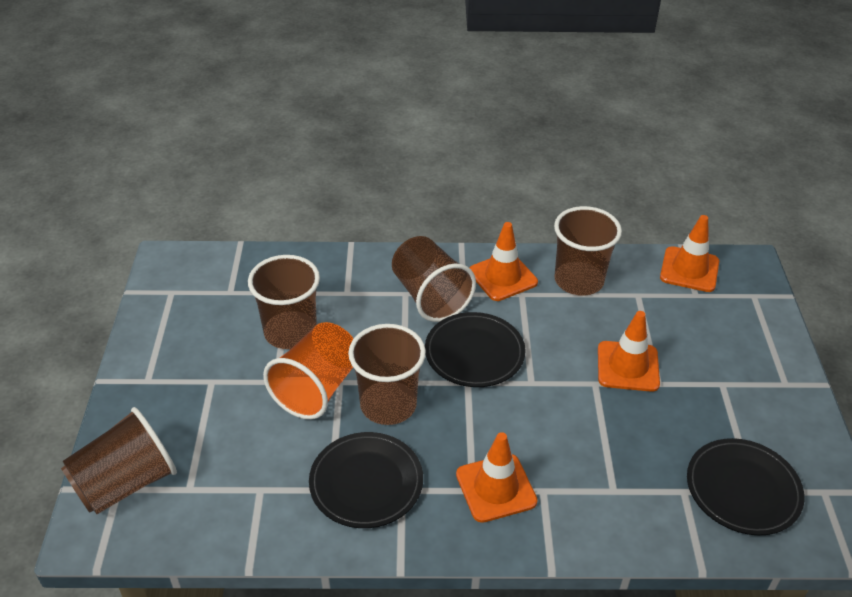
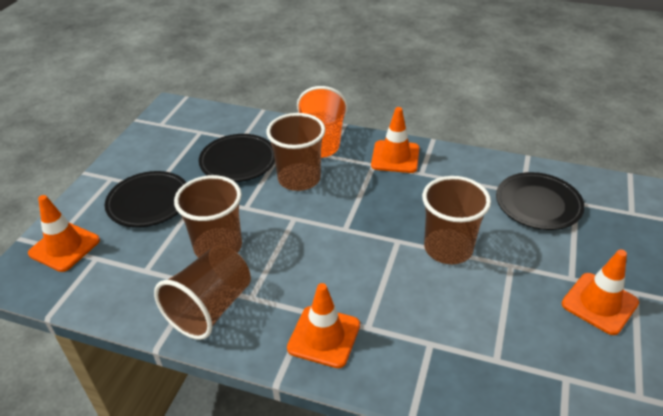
brown cup: 5 -> 4

